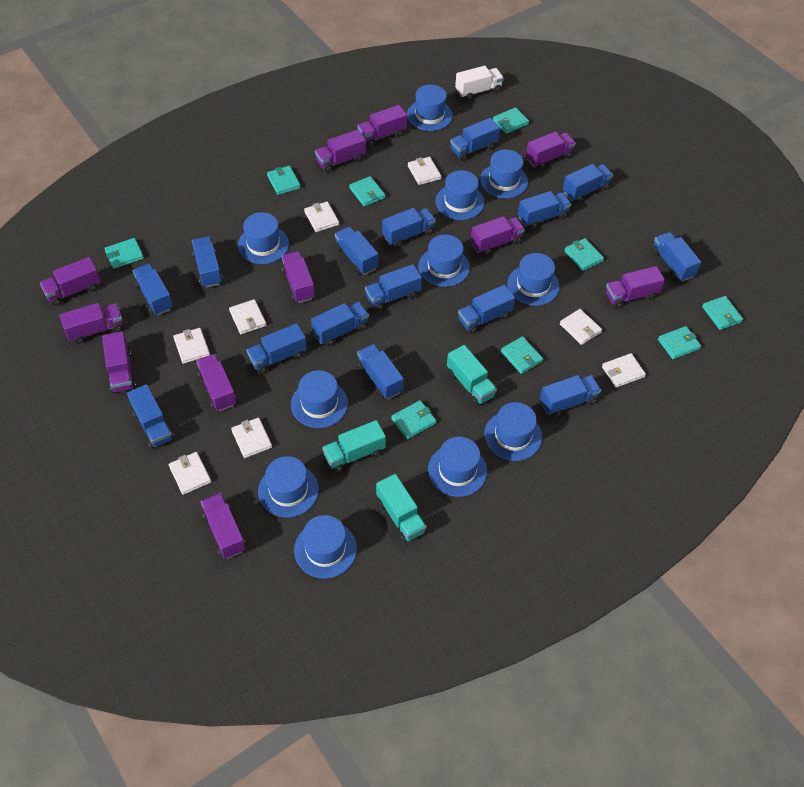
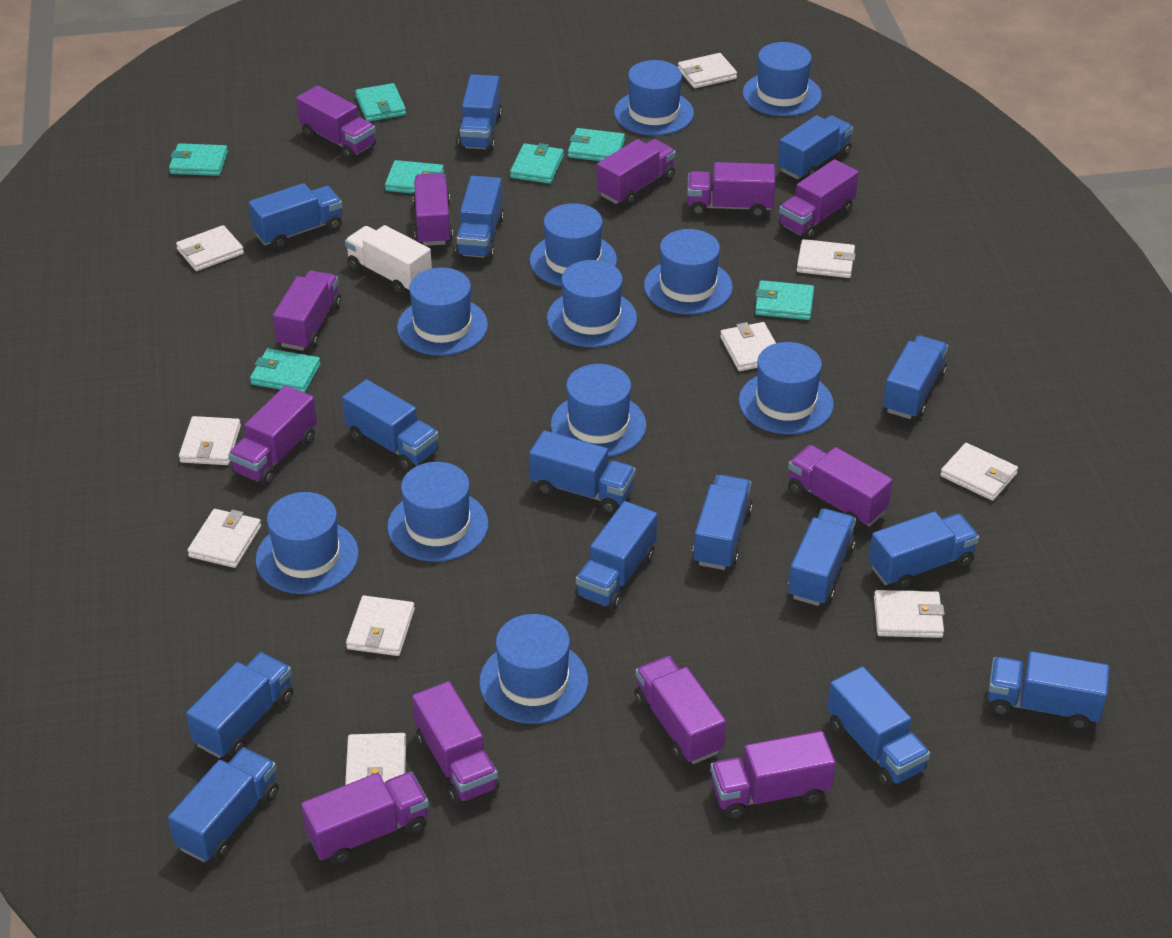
purple truck: 11 -> 12
turquoise truck: 3 -> 0
turquoise wallet: 9 -> 7
white wallet: 8 -> 10

